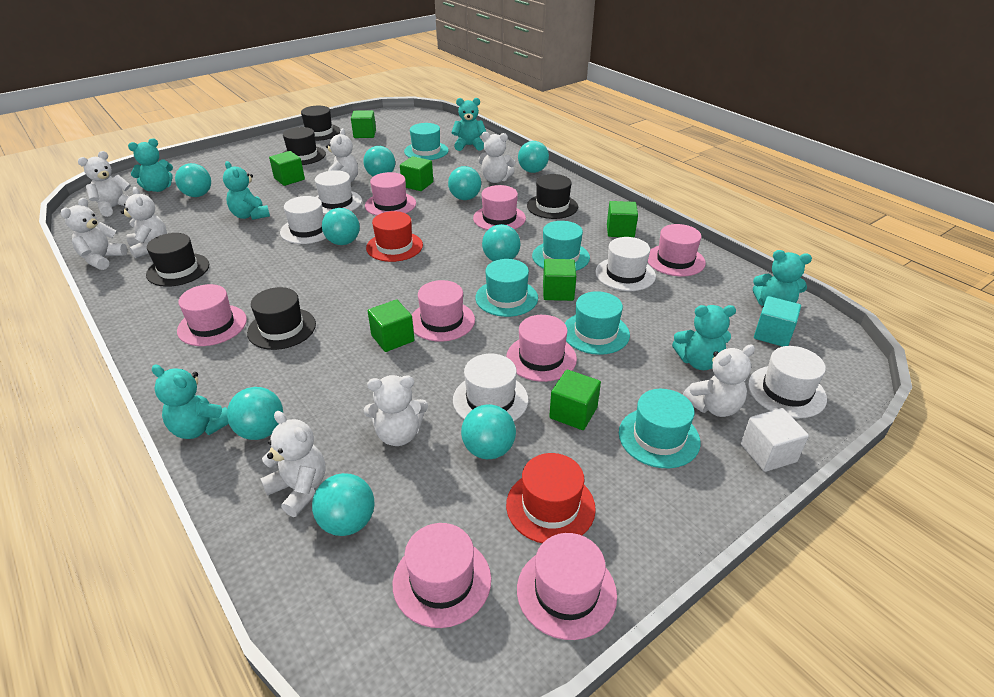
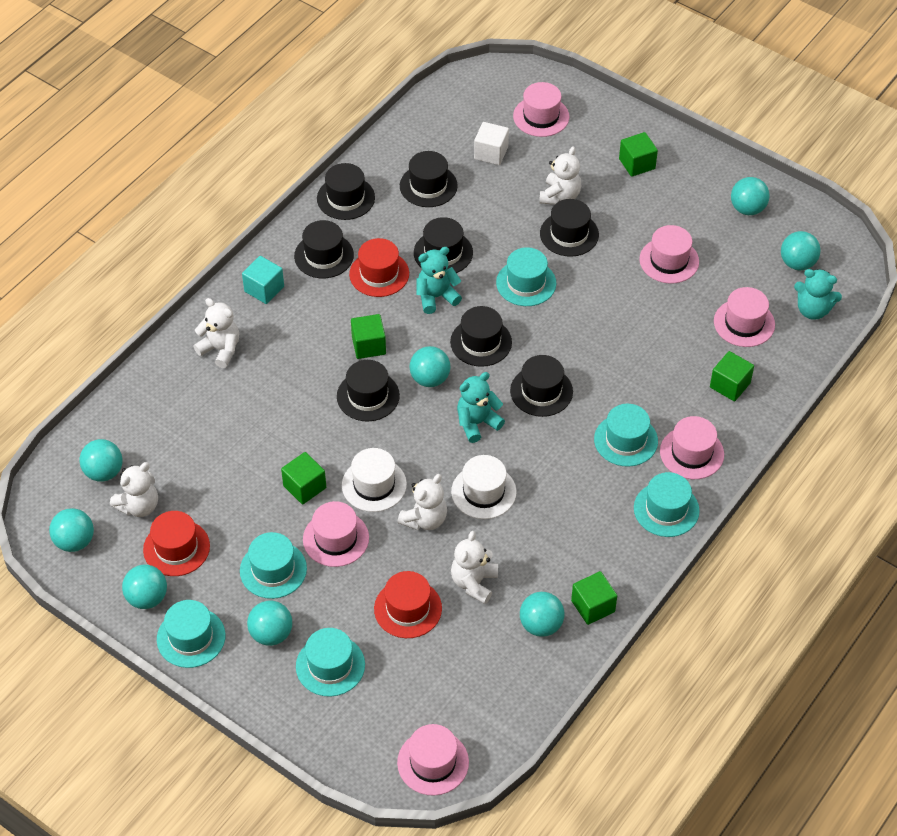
black hat: 5 -> 8
green cube: 7 -> 5
pink hat: 8 -> 6
red hat: 2 -> 3
turquoise ball: 9 -> 8
turquoise hat: 5 -> 6
turquoise teddy bear: 6 -> 3
white hat: 5 -> 2
white teddy bear: 8 -> 5

